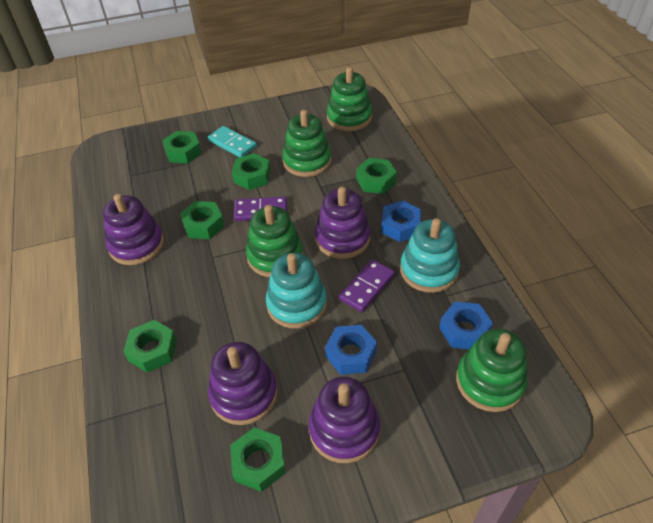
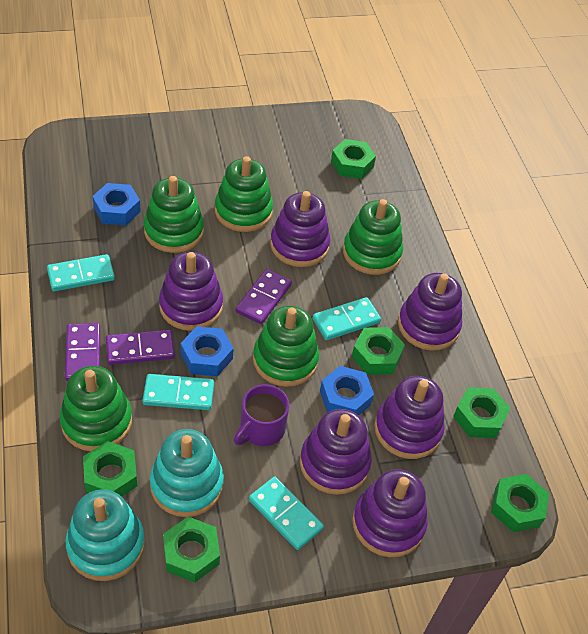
green stacking toy: 4 -> 5
purple domino: 2 -> 3
purple mug: 0 -> 1
purple stacking toy: 4 -> 6
turquoise domino: 1 -> 4

